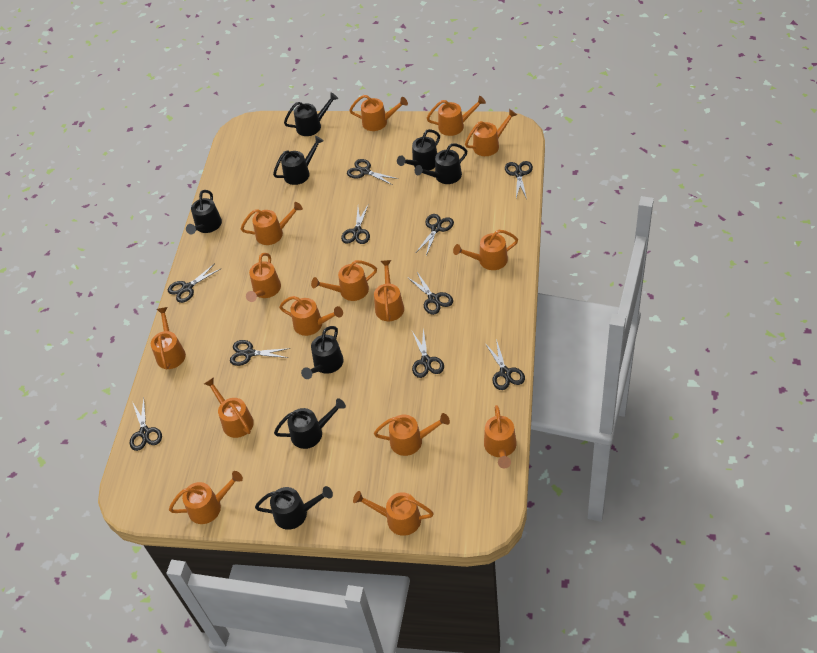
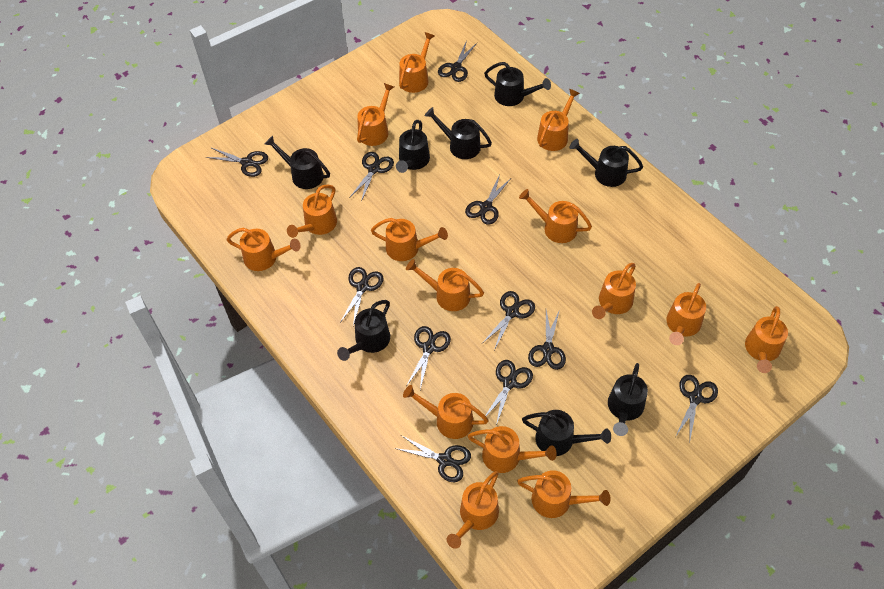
black scissors: 10 -> 11

